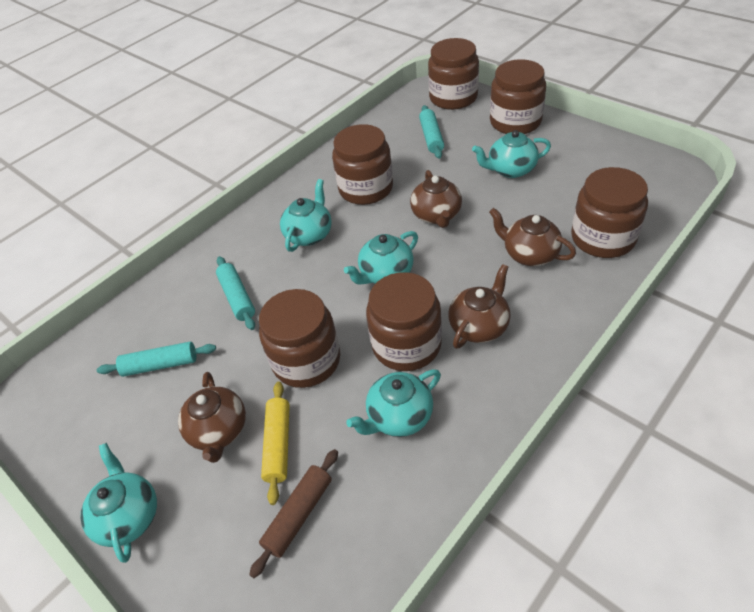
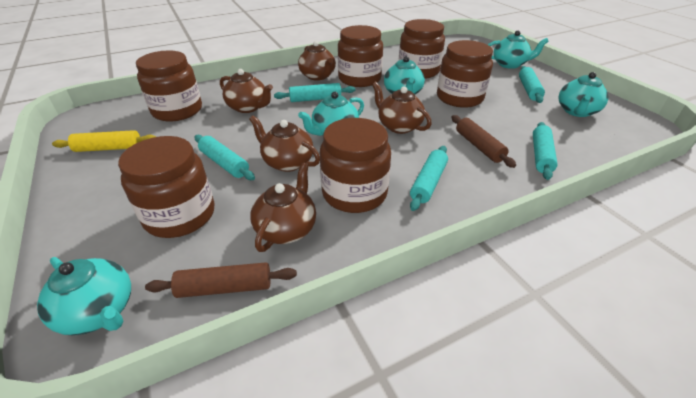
brown rolling pin: 1 -> 2
brown teapot: 4 -> 5
turquoise rolling pin: 3 -> 5

